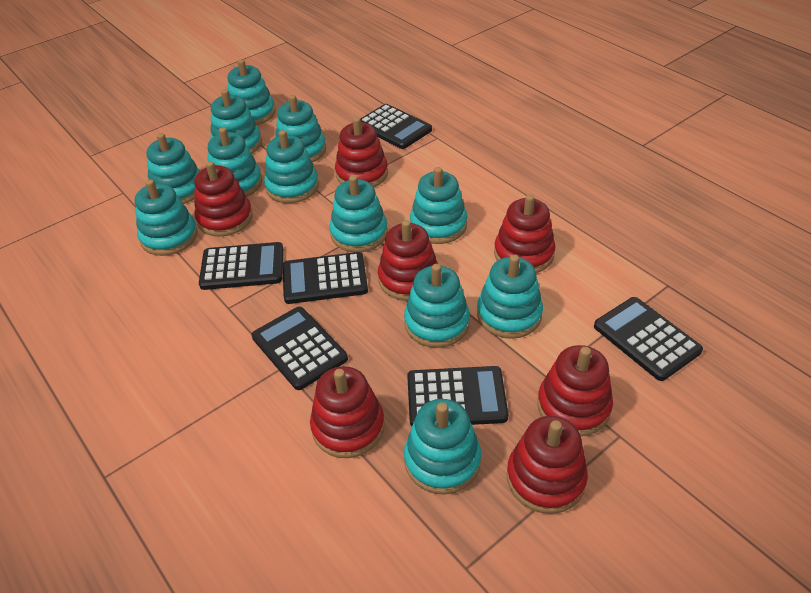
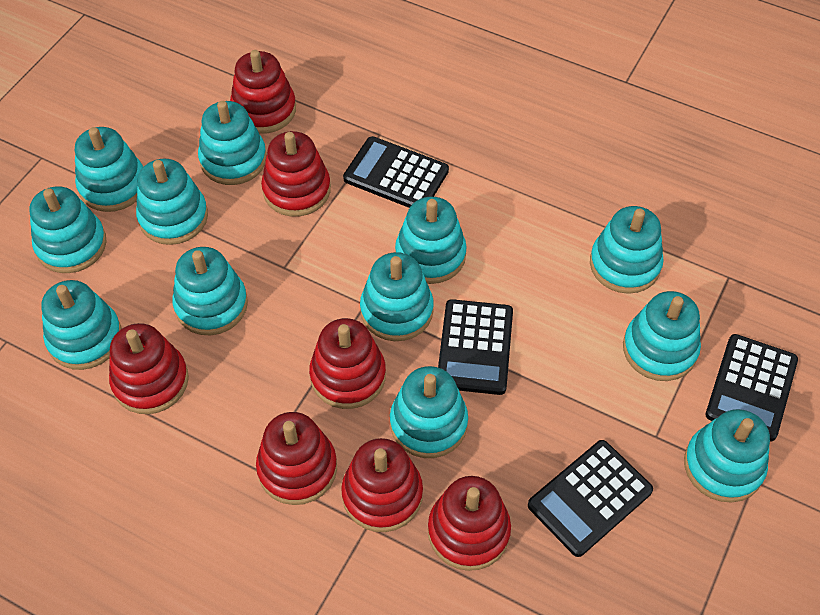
black calculator: 6 -> 4

